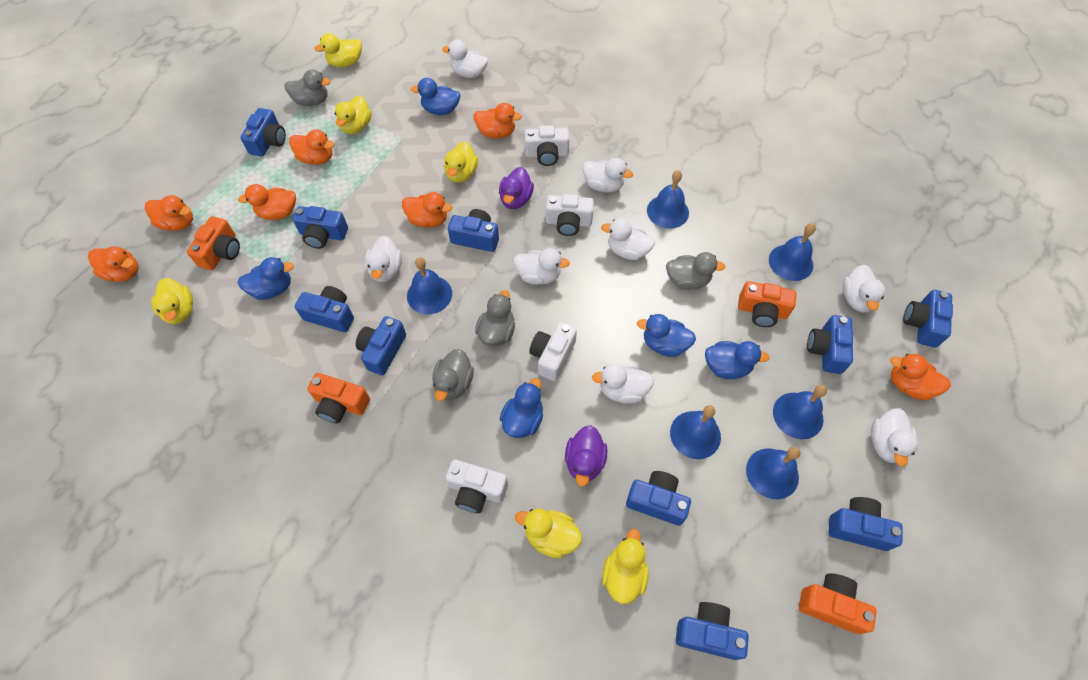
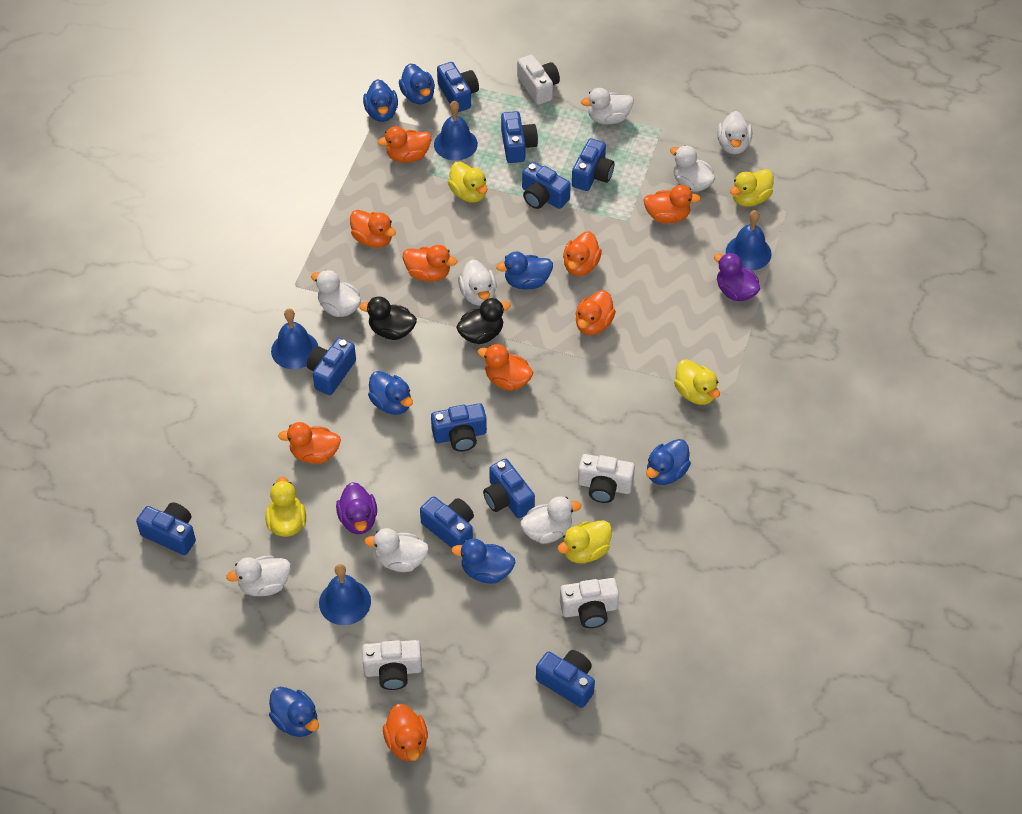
black duck: 0 -> 2
blue bell: 6 -> 4
blue duck: 5 -> 7
grey duck: 4 -> 0
orange camera: 4 -> 0
orange duck: 7 -> 9
yellow duck: 6 -> 5

